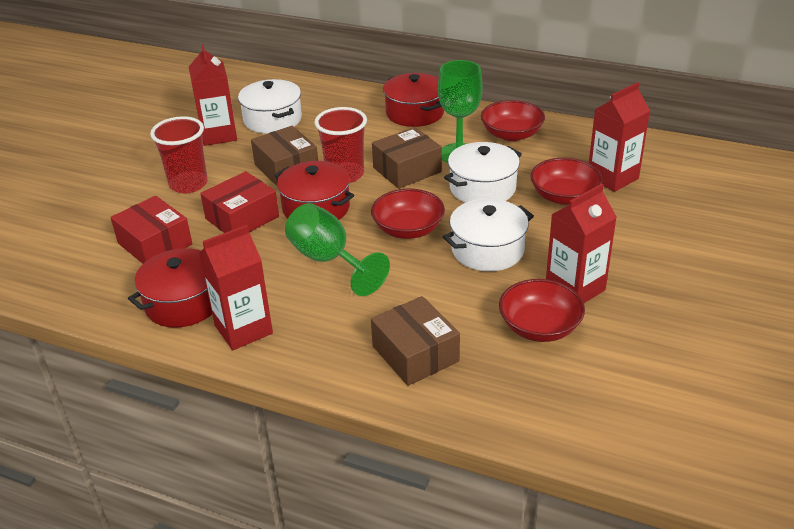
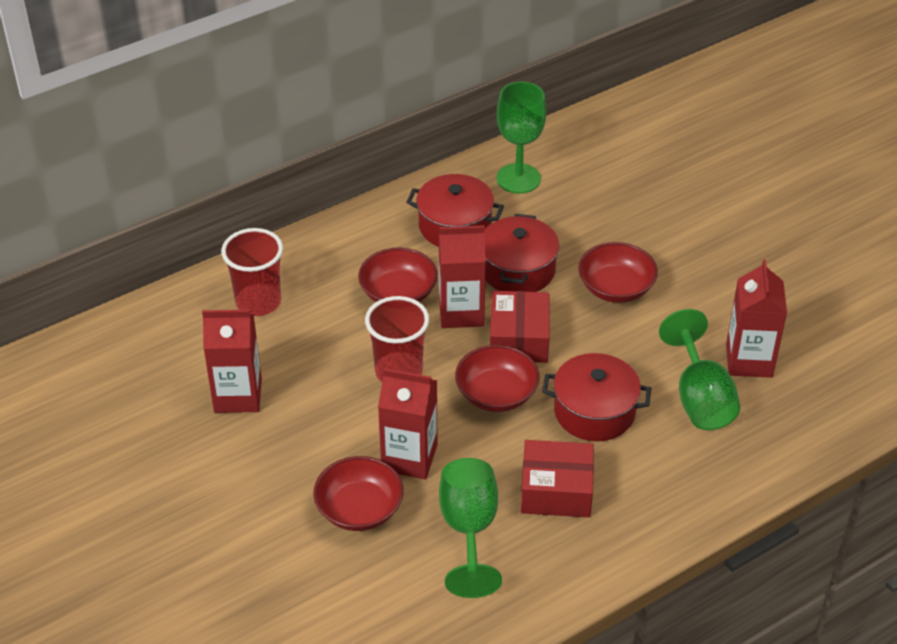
brown box: 3 -> 0
green goblet: 2 -> 3
white pot: 3 -> 0

